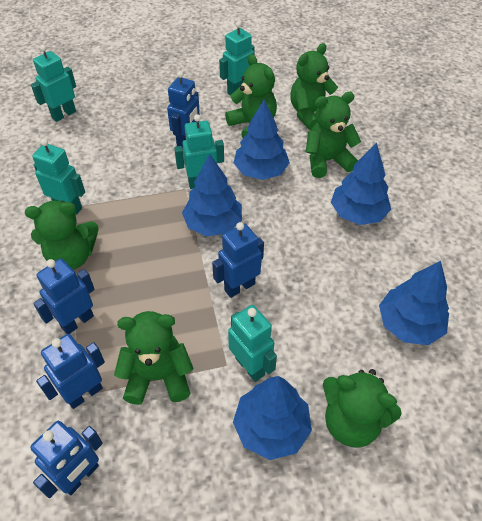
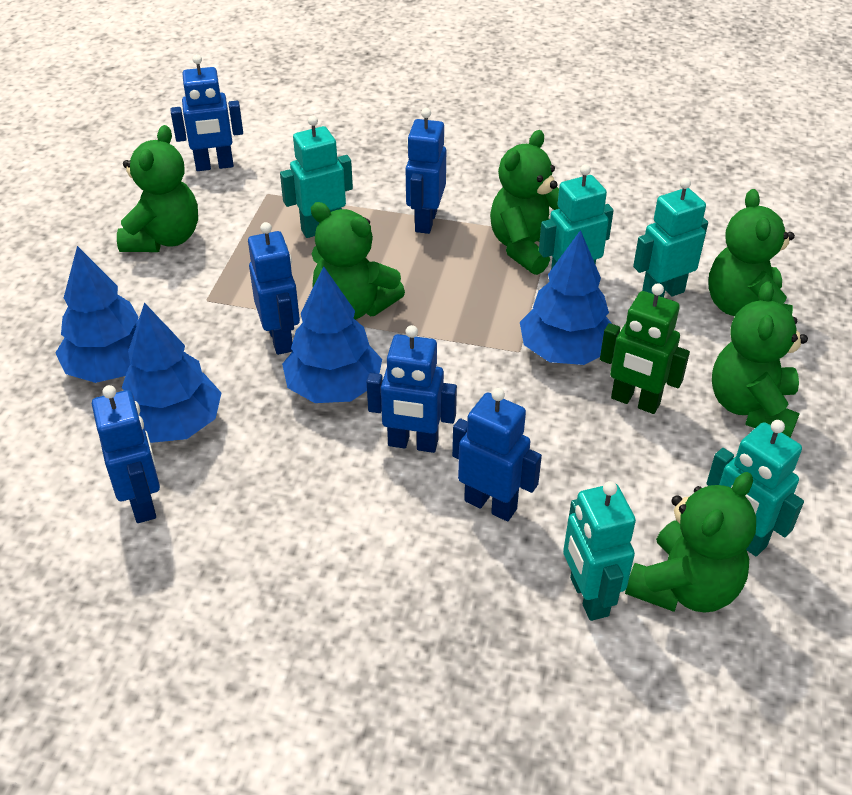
blue robot: 5 -> 6
blue tree: 5 -> 4
green robot: 0 -> 1

